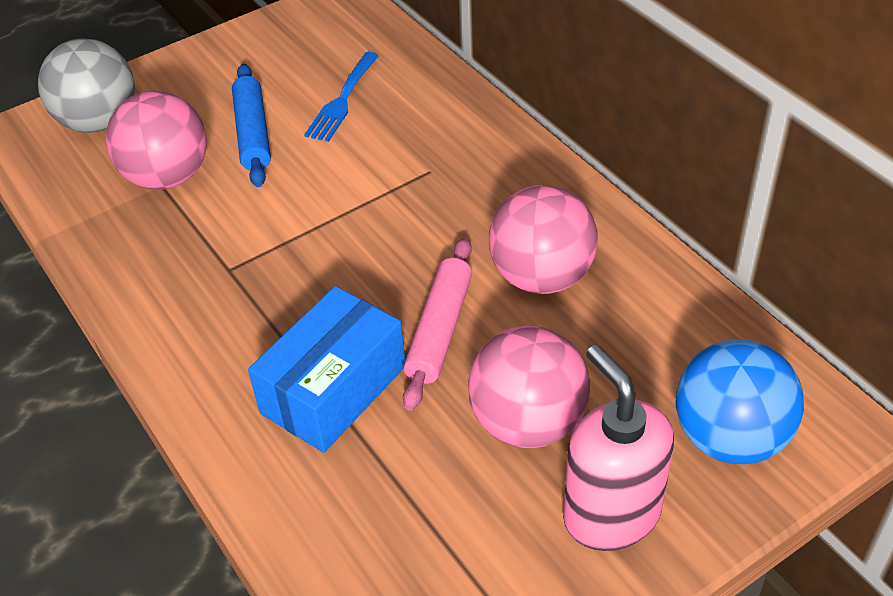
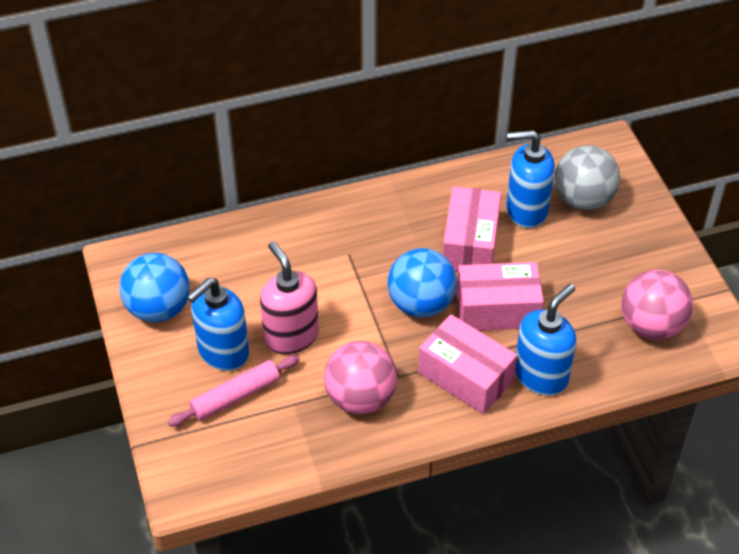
blue ball: 1 -> 2
blue box: 1 -> 0
blue fork: 1 -> 0
blue rolling pin: 1 -> 0
blue soap dispenser: 0 -> 3
pink ball: 3 -> 2
pink box: 0 -> 3

